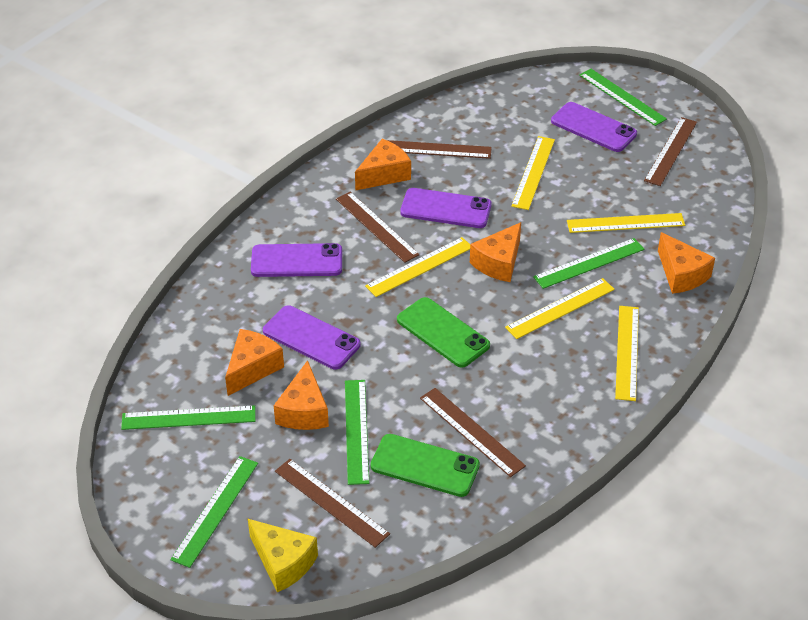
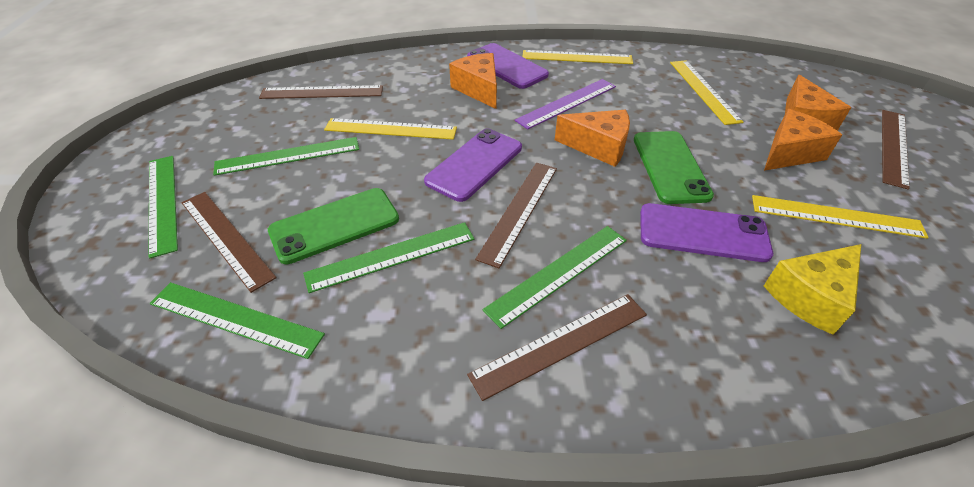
orange cheese: 5 -> 4
purple phone: 4 -> 3
purple ruler: 0 -> 1
yellow ruler: 5 -> 4

